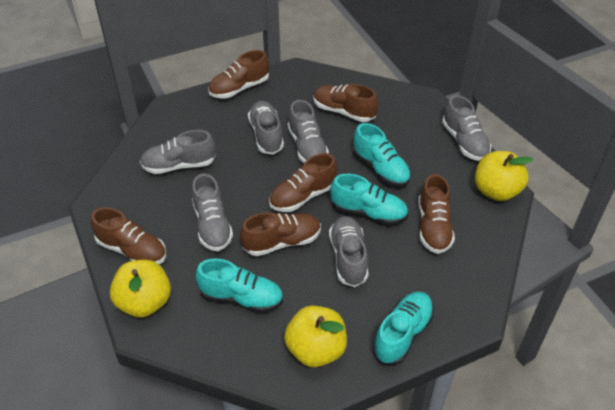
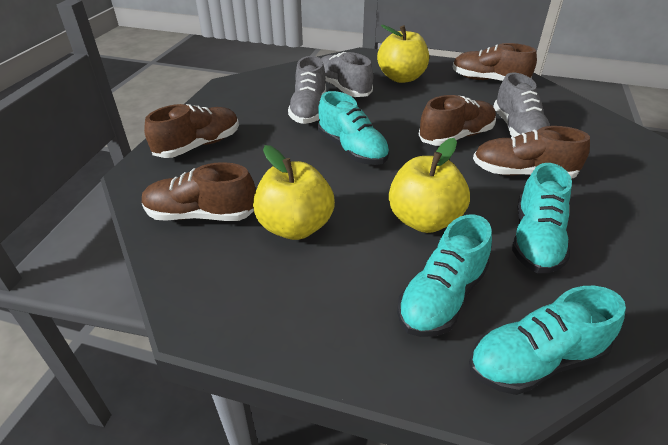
brown shoe: 6 -> 5
grey shoe: 6 -> 3

